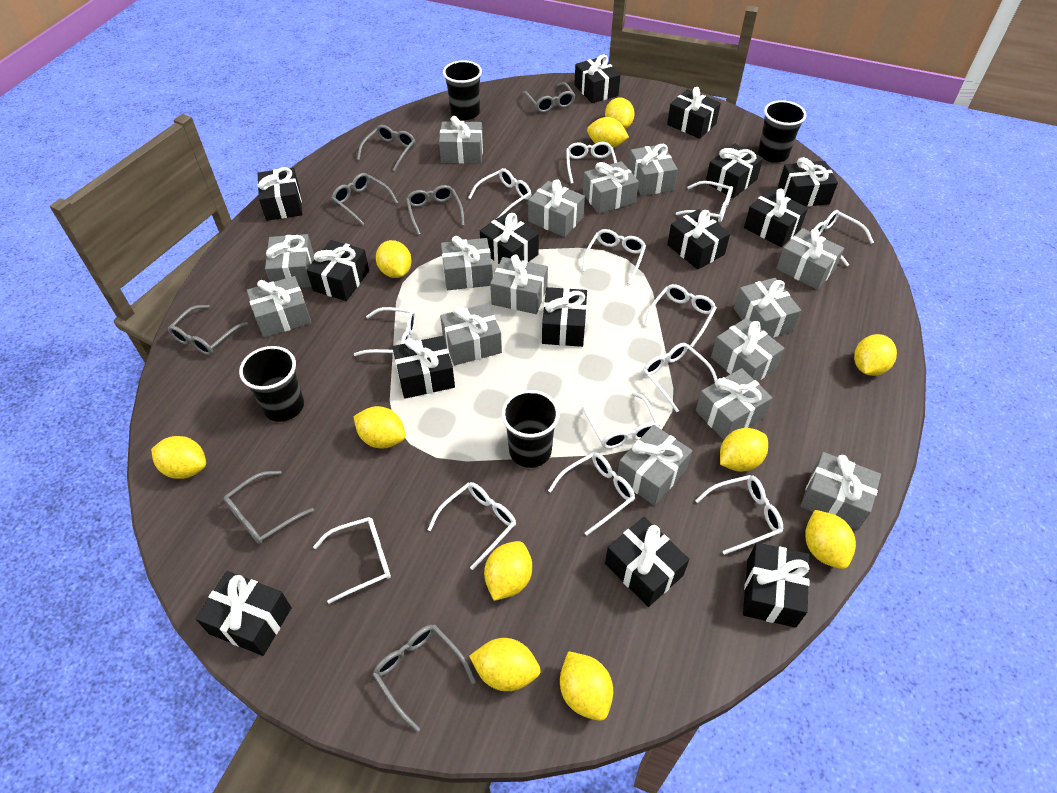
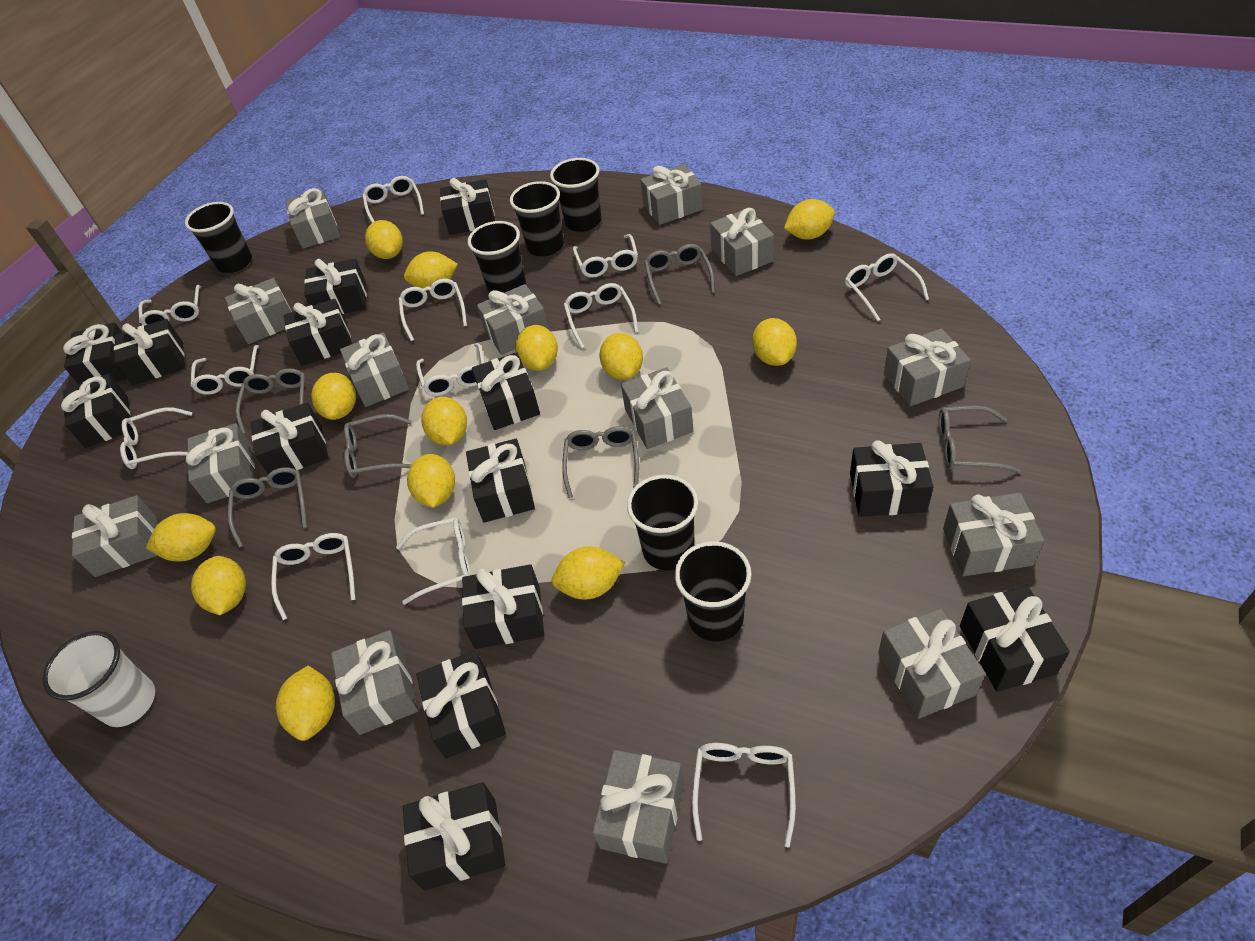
black cup: 4 -> 6
grey gift: 15 -> 14
grey glasses: 7 -> 6
white cup: 0 -> 1
white glasses: 13 -> 12
yellow lemon: 11 -> 13

